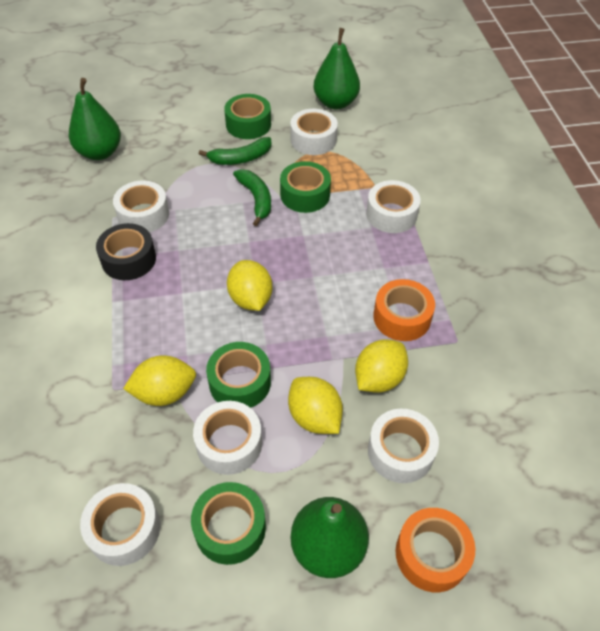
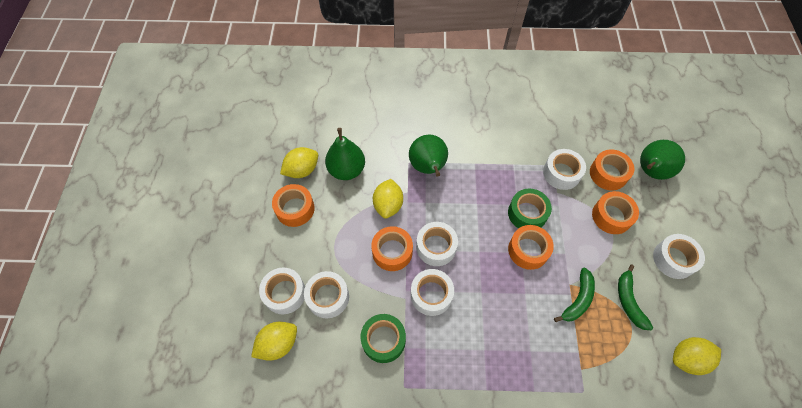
black tape: 1 -> 0
green tape: 4 -> 2
orange tape: 2 -> 5

